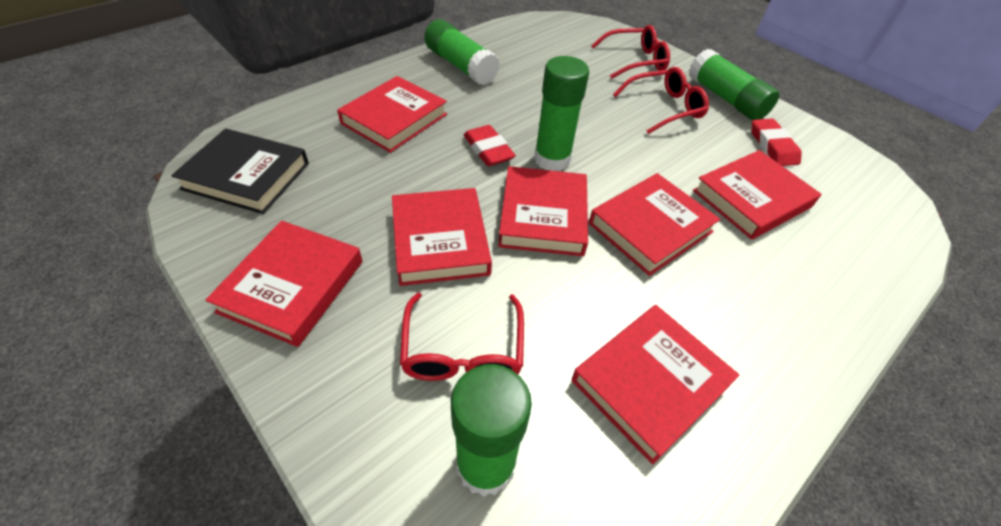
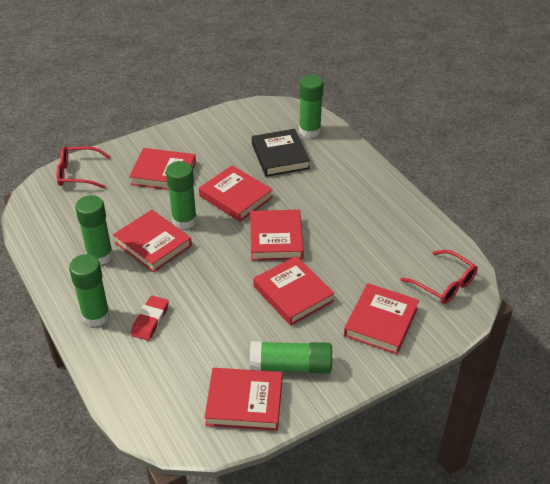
green glue stick: 4 -> 5
red eraser: 2 -> 1
red glasses: 3 -> 2

